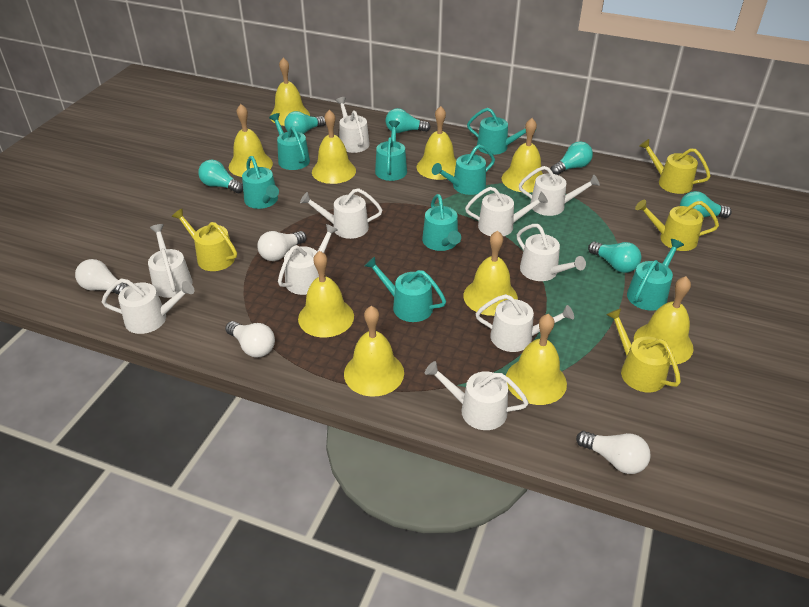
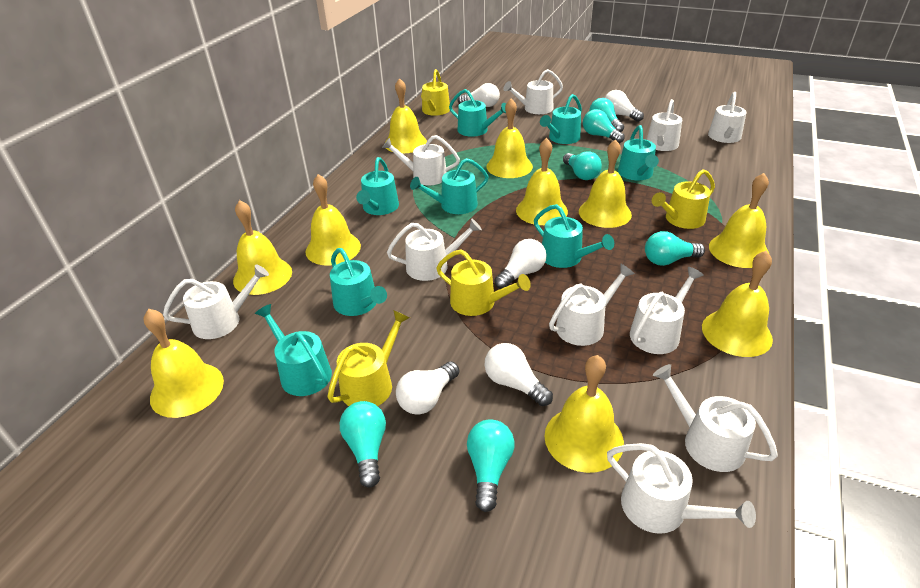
white light bulb: 4 -> 5

